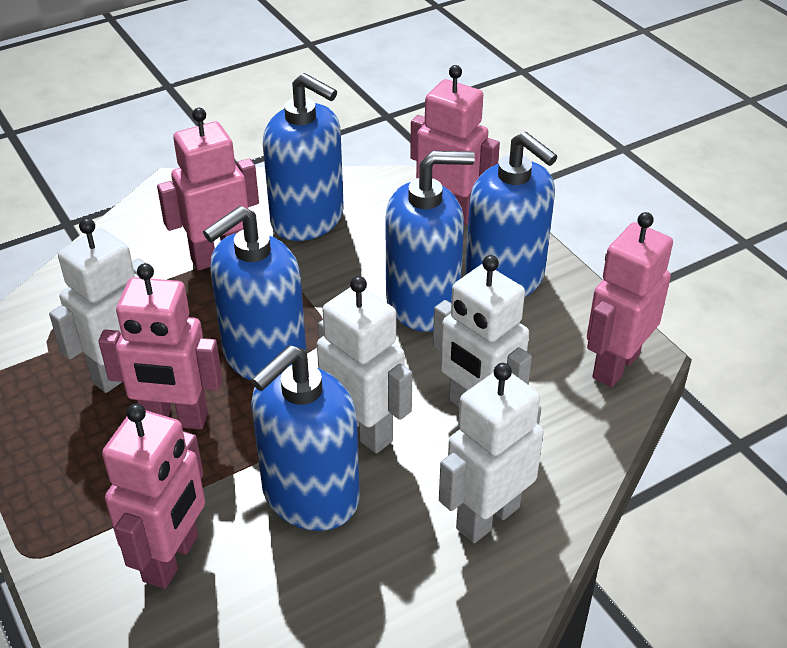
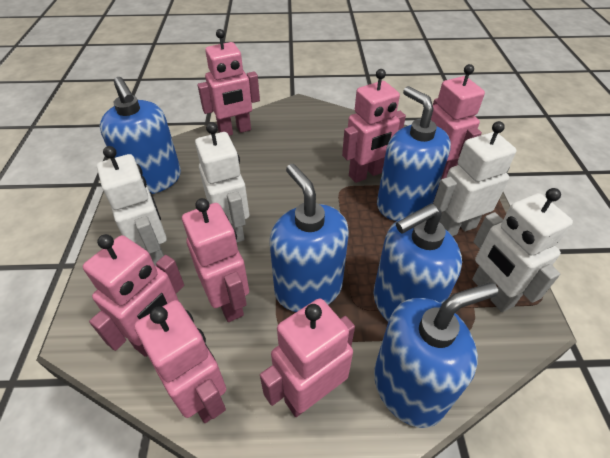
pink robot: 5 -> 7

